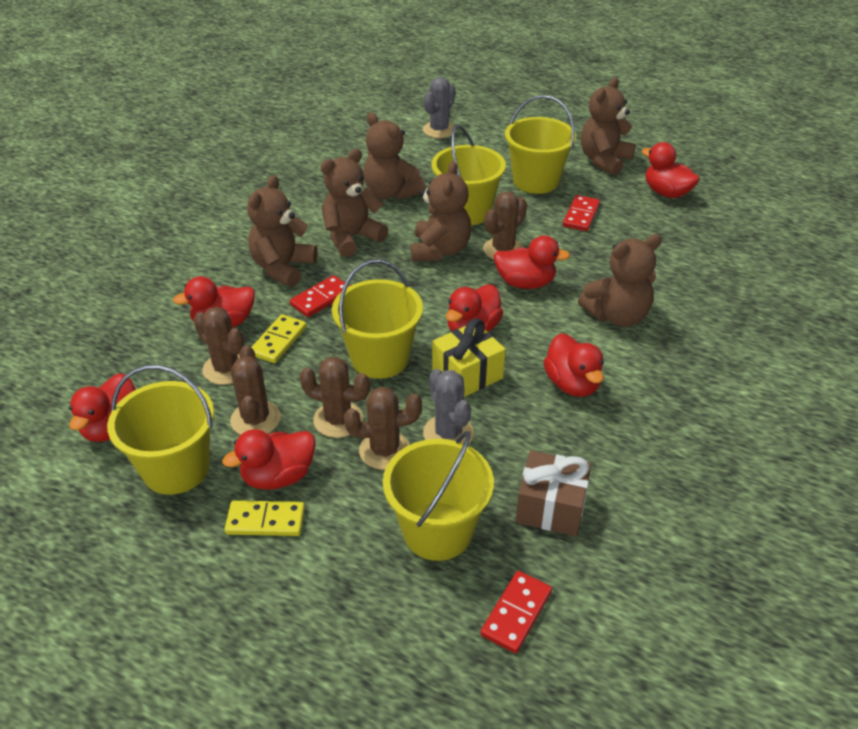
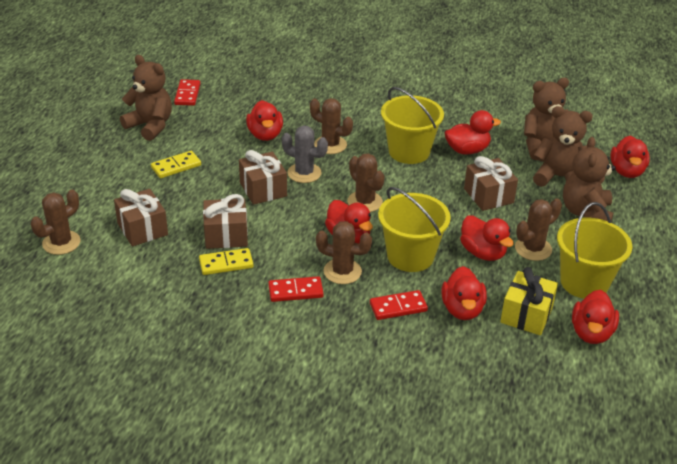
brown gift: 1 -> 4
brown teddy bear: 6 -> 4
grey cactus: 2 -> 1
yellow bucket: 5 -> 3

